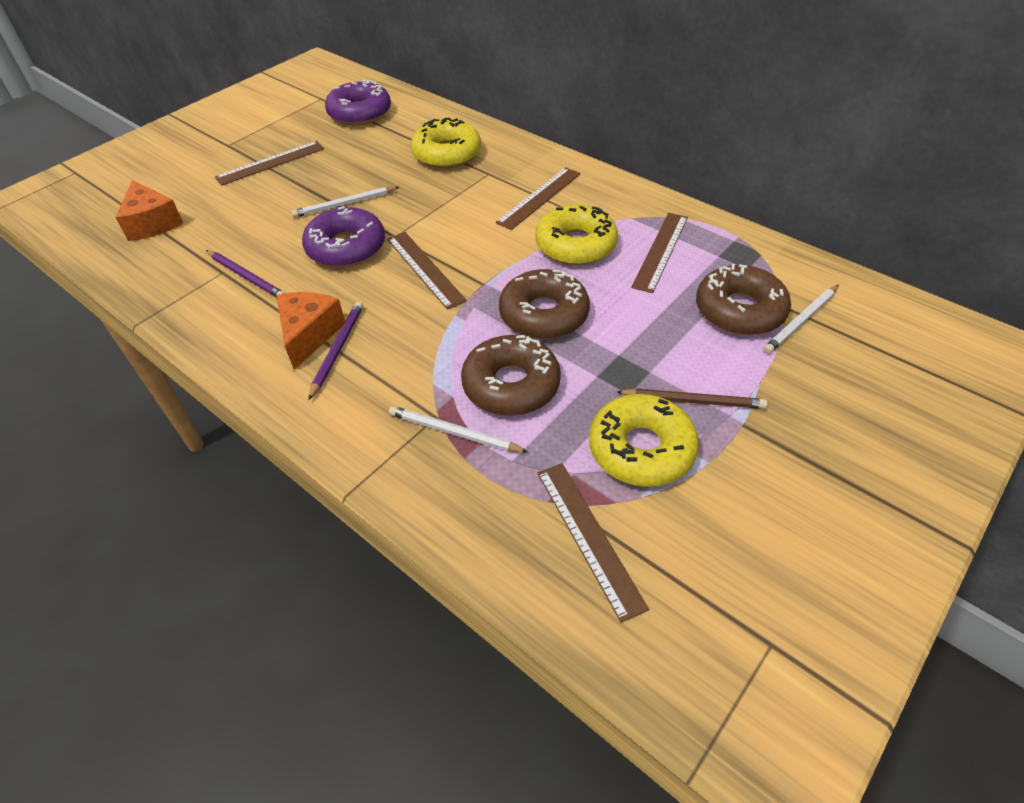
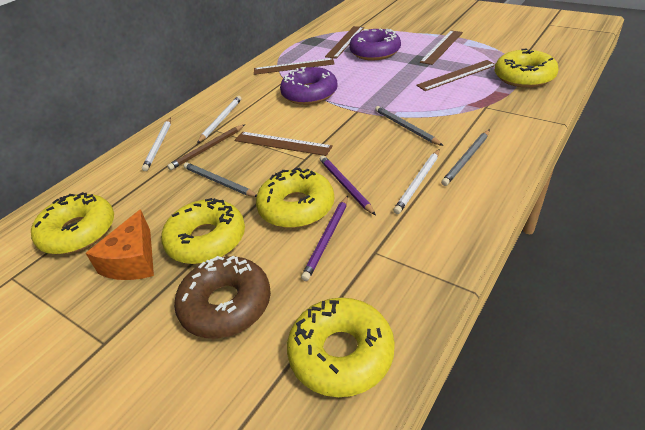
brown donut: 3 -> 1
grey pencil: 0 -> 3
orange cheese: 2 -> 1
yellow donut: 3 -> 5

